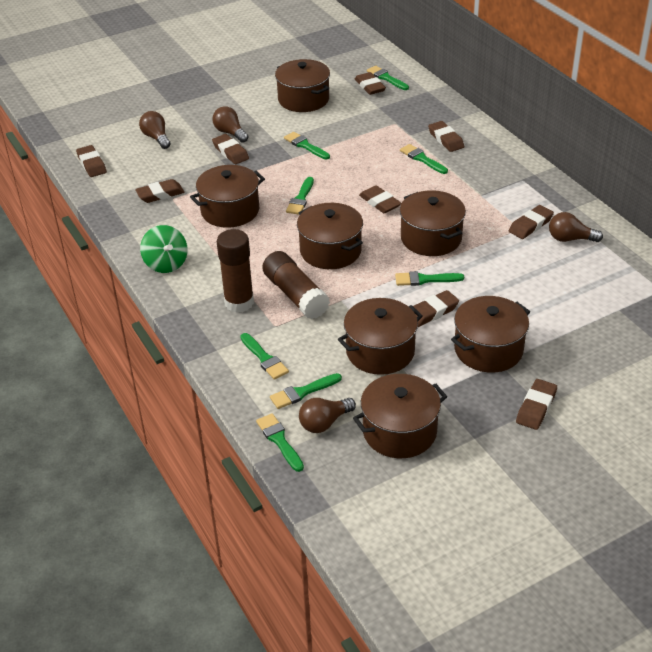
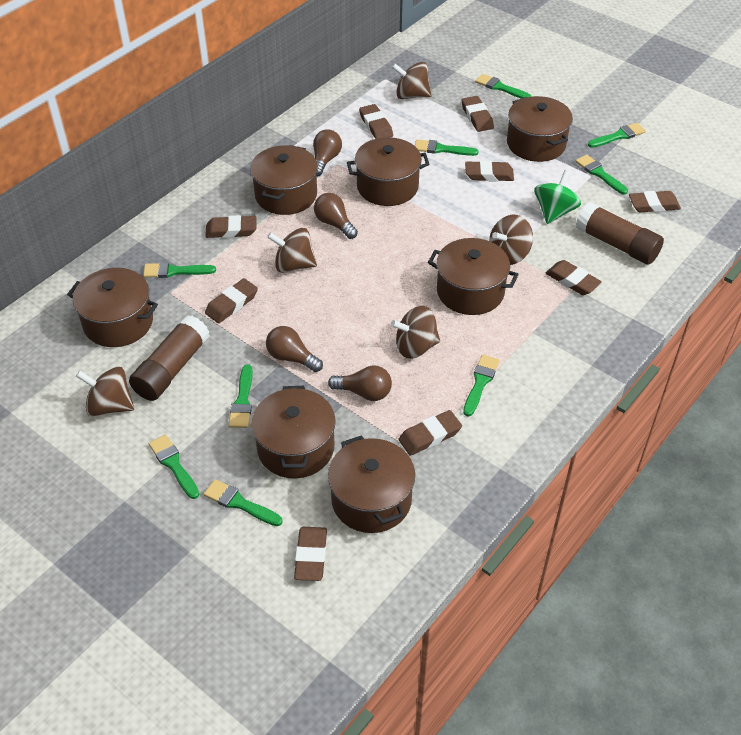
brown spinning top: 0 -> 5
green brush: 8 -> 9

